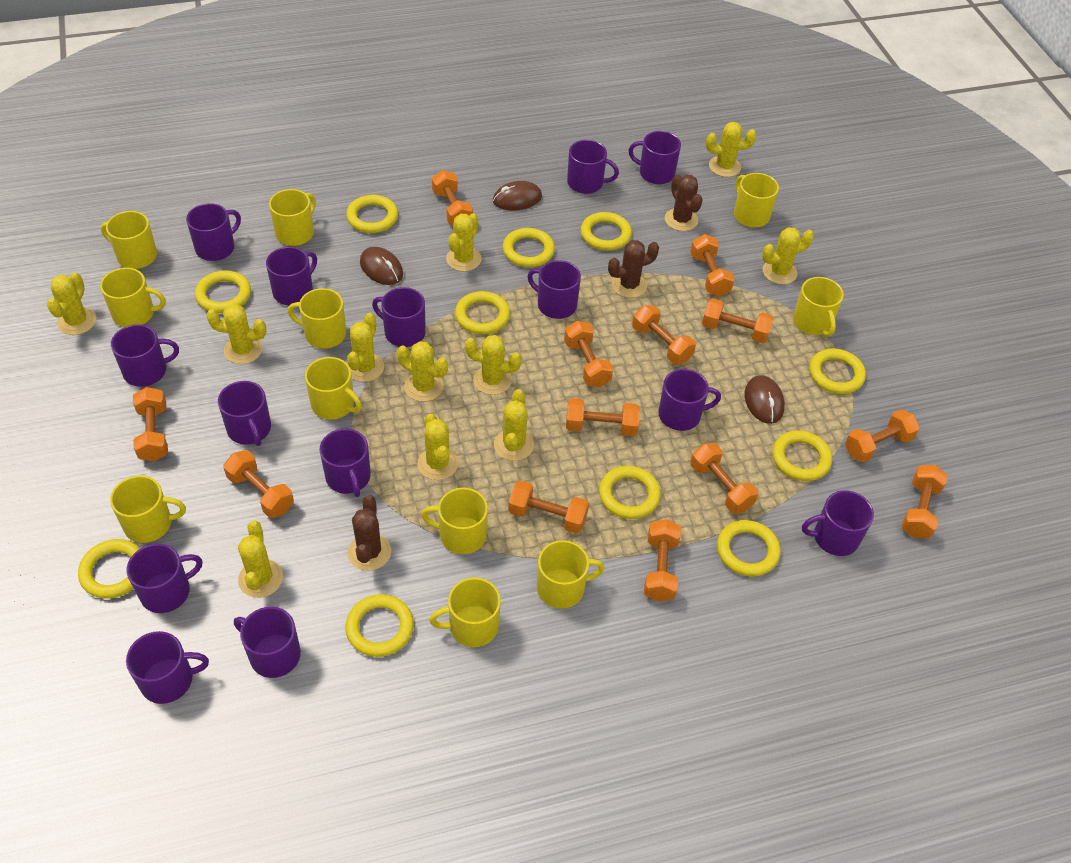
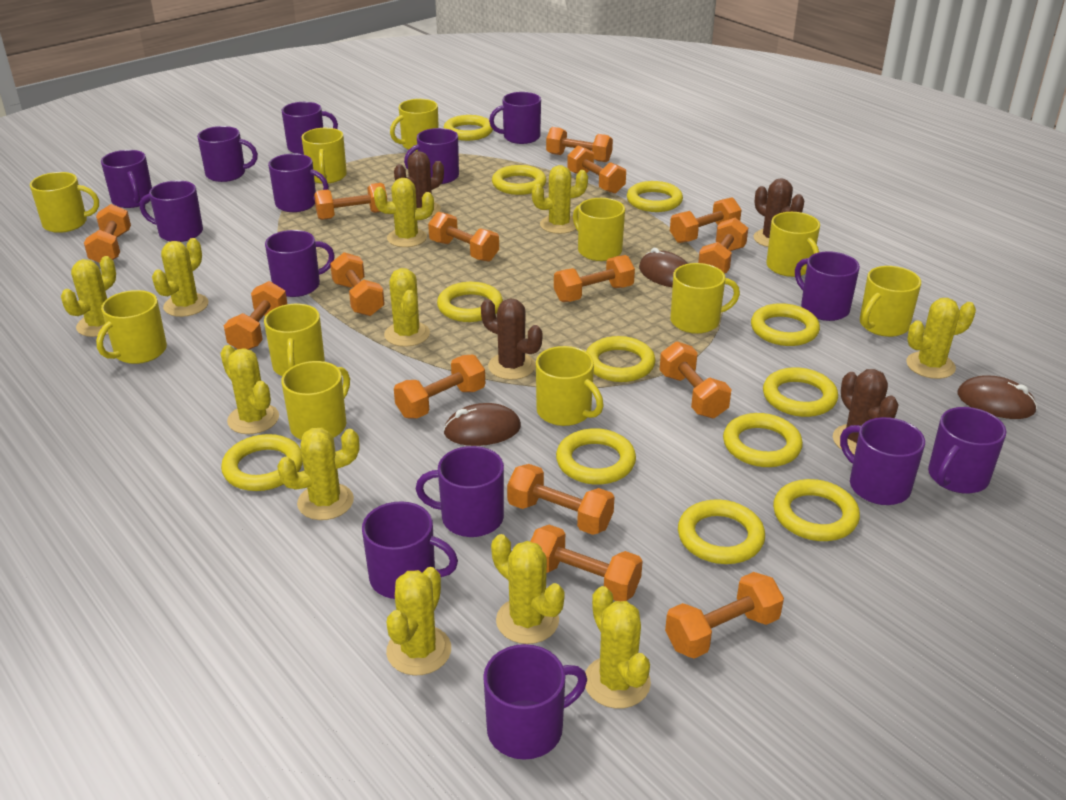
brown cactus: 3 -> 4
orange dumbbell: 13 -> 15
yellow ring: 11 -> 12

